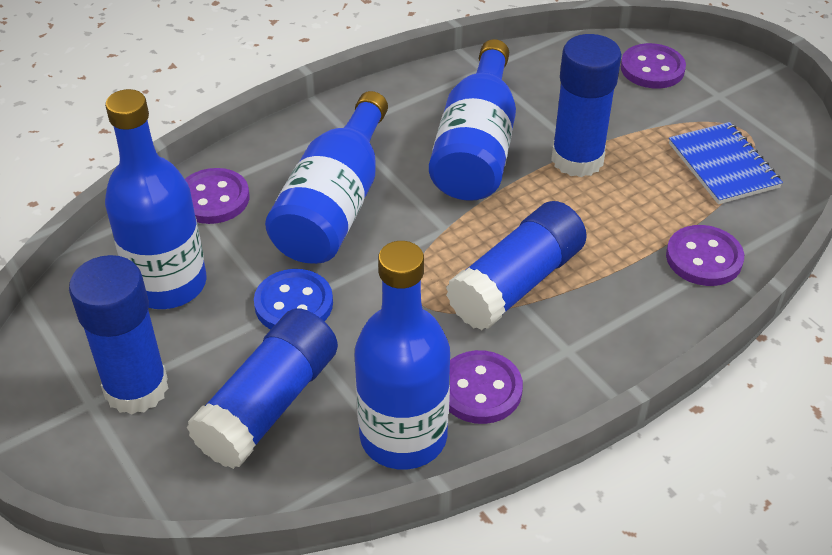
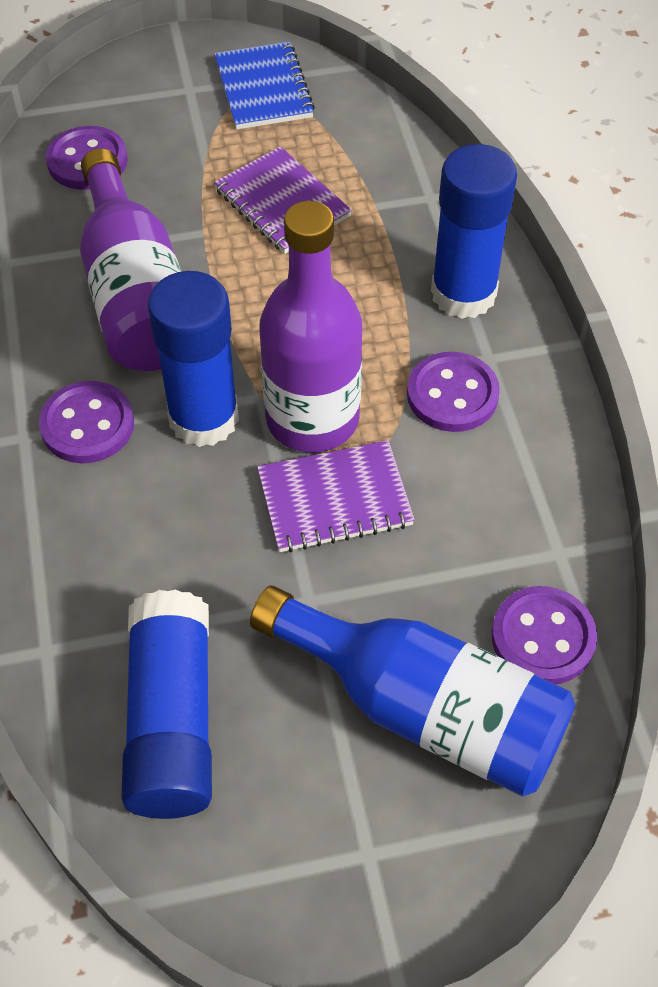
blue bottle: 4 -> 1
blue button: 1 -> 0
blue glue stick: 4 -> 3
purple bottle: 0 -> 2
purple notebook: 0 -> 2

